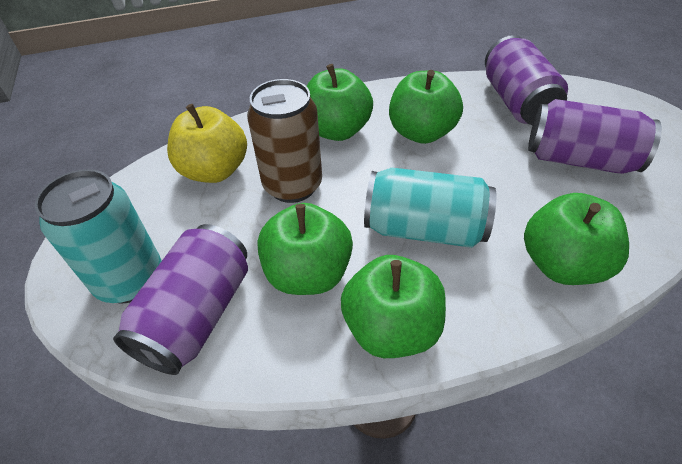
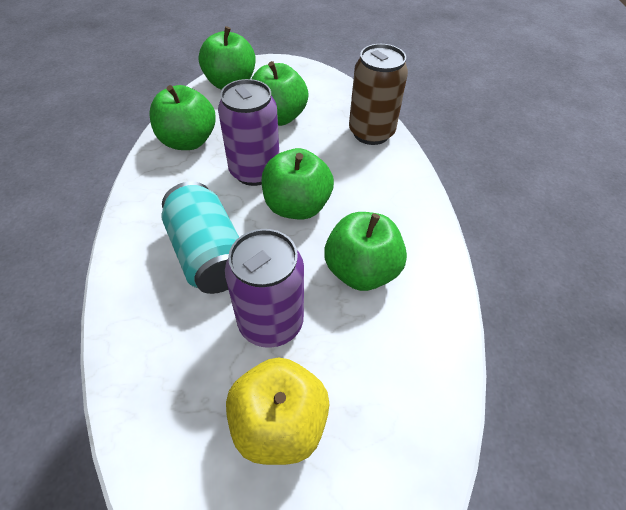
purple can: 3 -> 2
turquoise can: 2 -> 1

